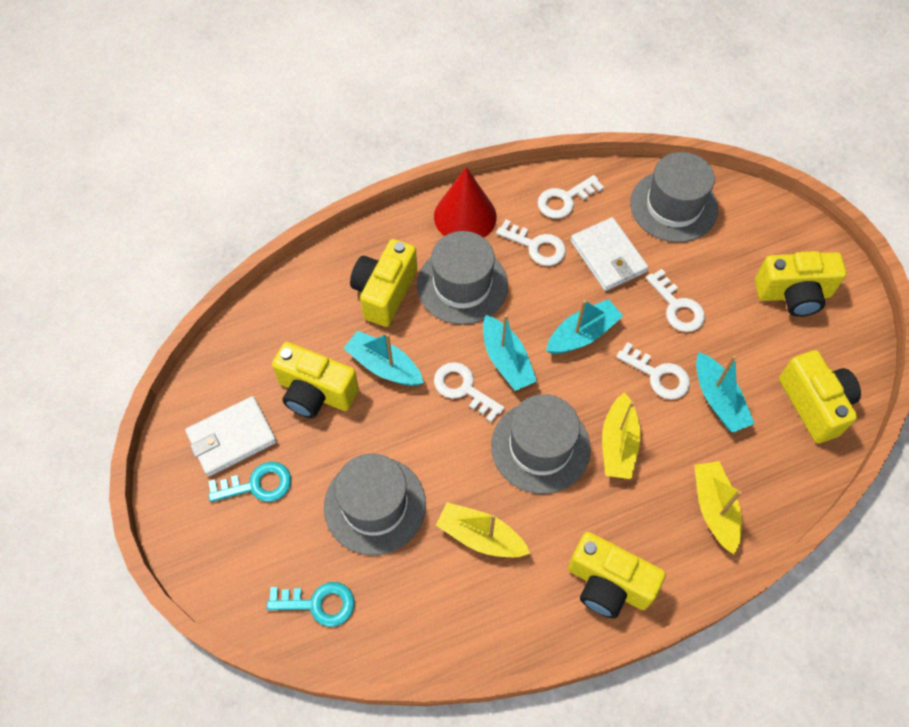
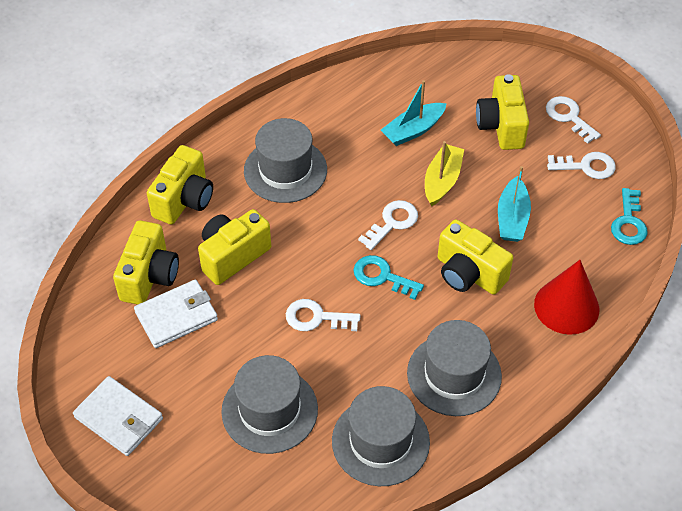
turquoise boat: 4 -> 2
white key: 5 -> 4
yellow boat: 3 -> 1

